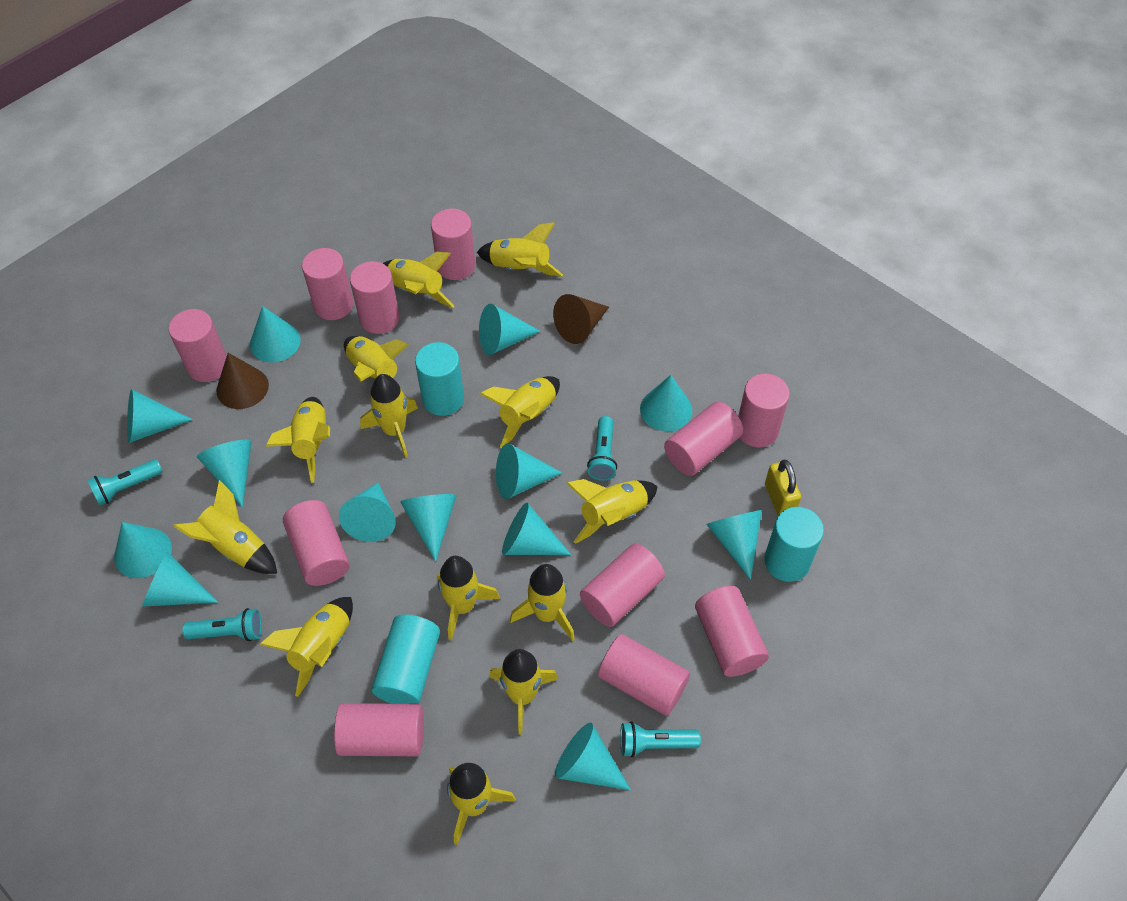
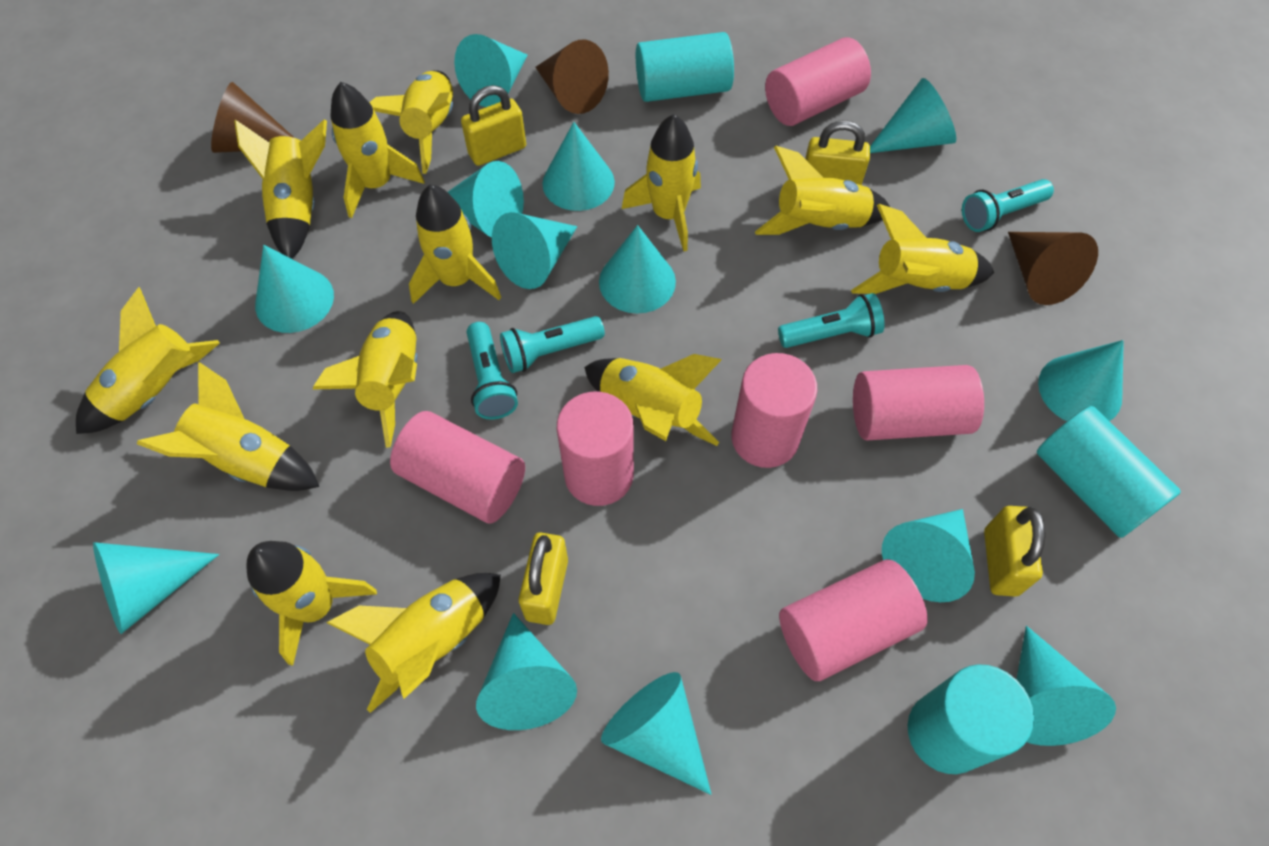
brown cone: 2 -> 3
pink cylinder: 11 -> 6
yellow padlock: 1 -> 4

